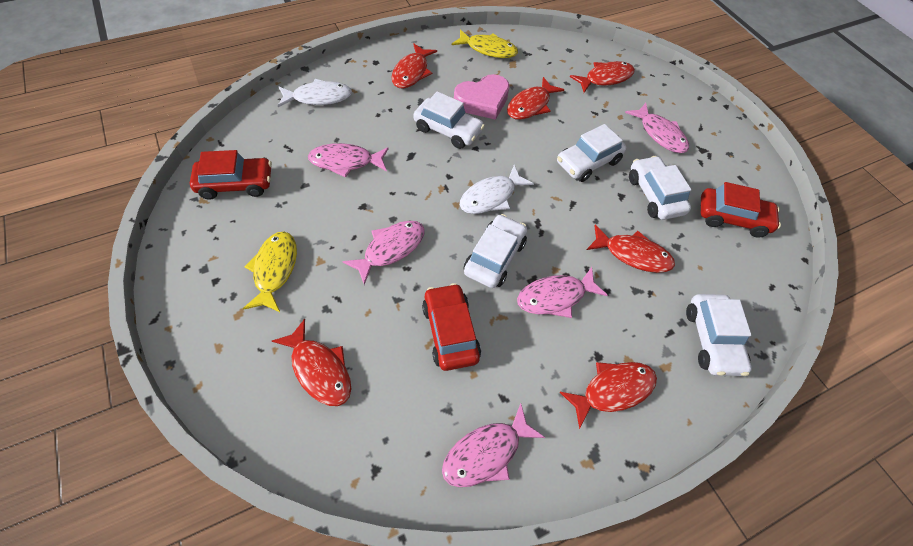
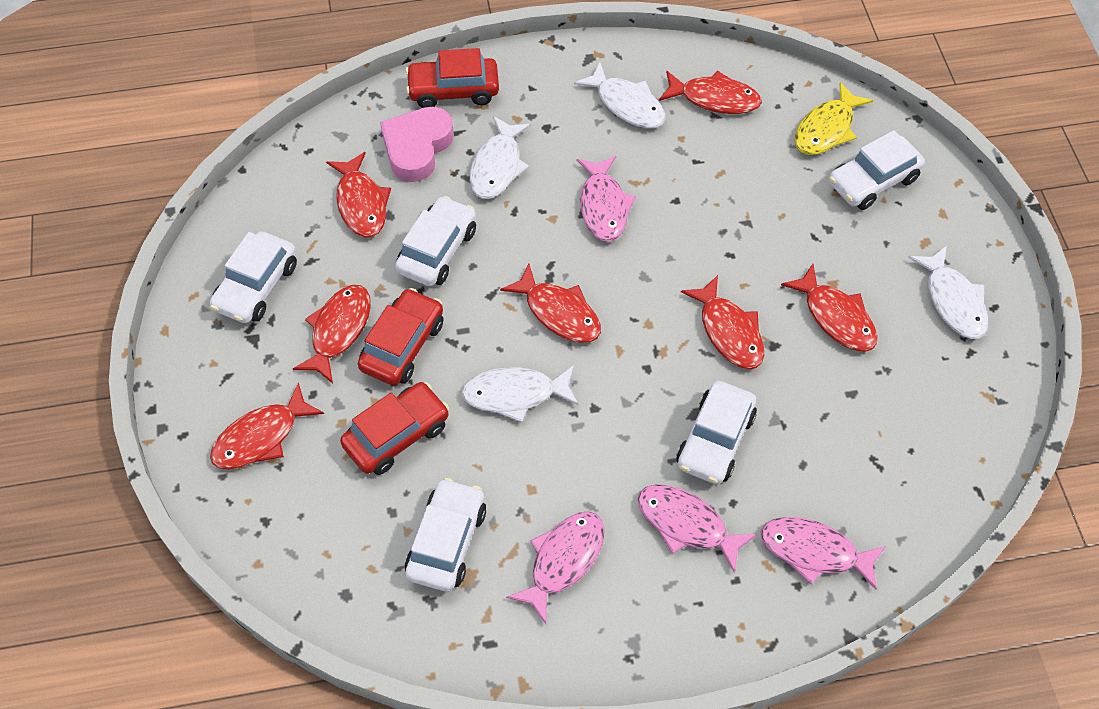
pink fish: 5 -> 4
red fish: 6 -> 7
white fish: 2 -> 4
yellow fish: 2 -> 1

